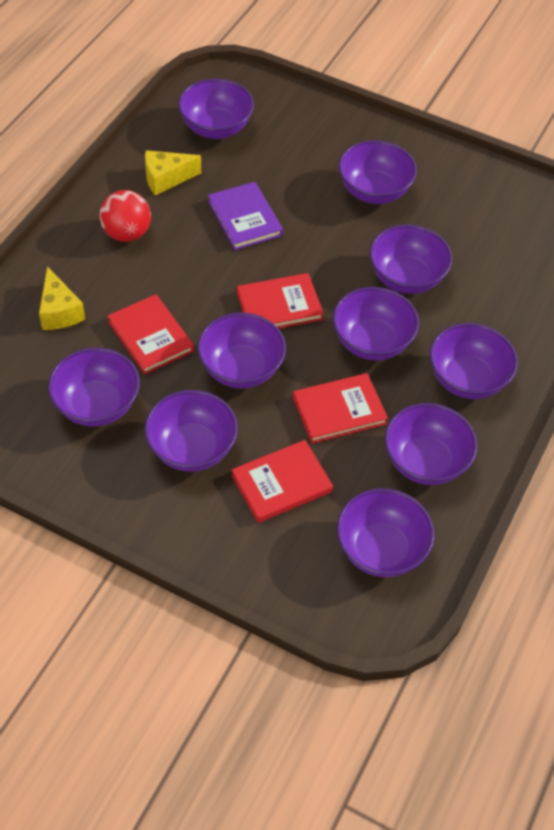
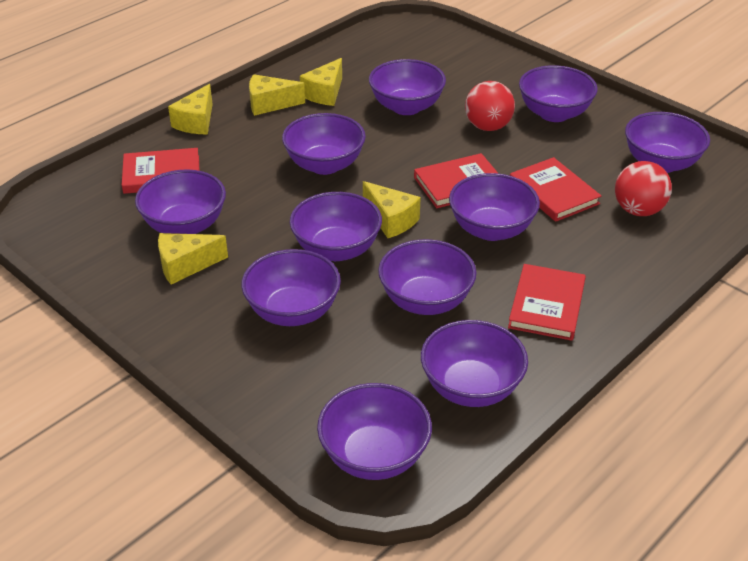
purple book: 1 -> 0
purple bowl: 10 -> 11
red ball: 1 -> 2
yellow cheese: 2 -> 5

